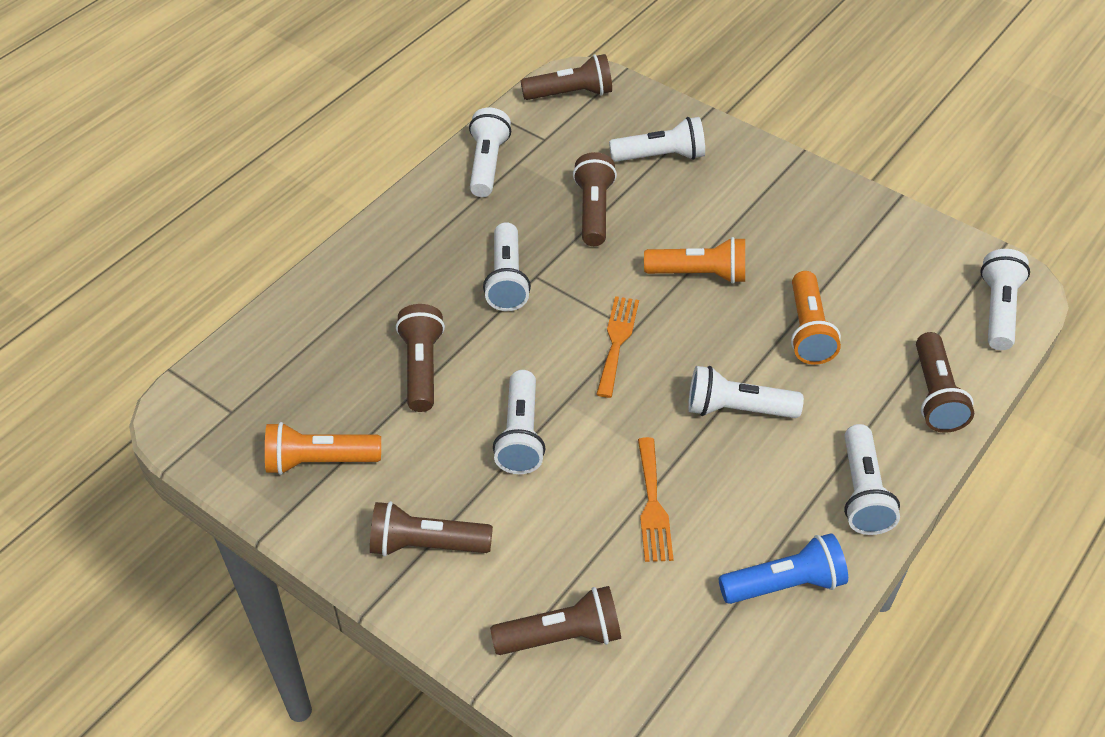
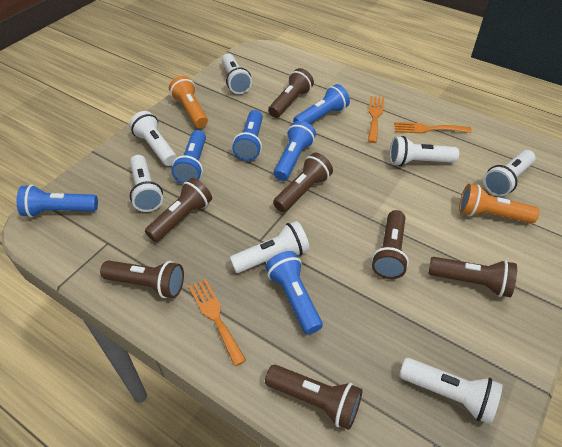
blue flashlight: 1 -> 6
brown flashlight: 6 -> 7
orange flashlight: 3 -> 2
orange fork: 2 -> 3

